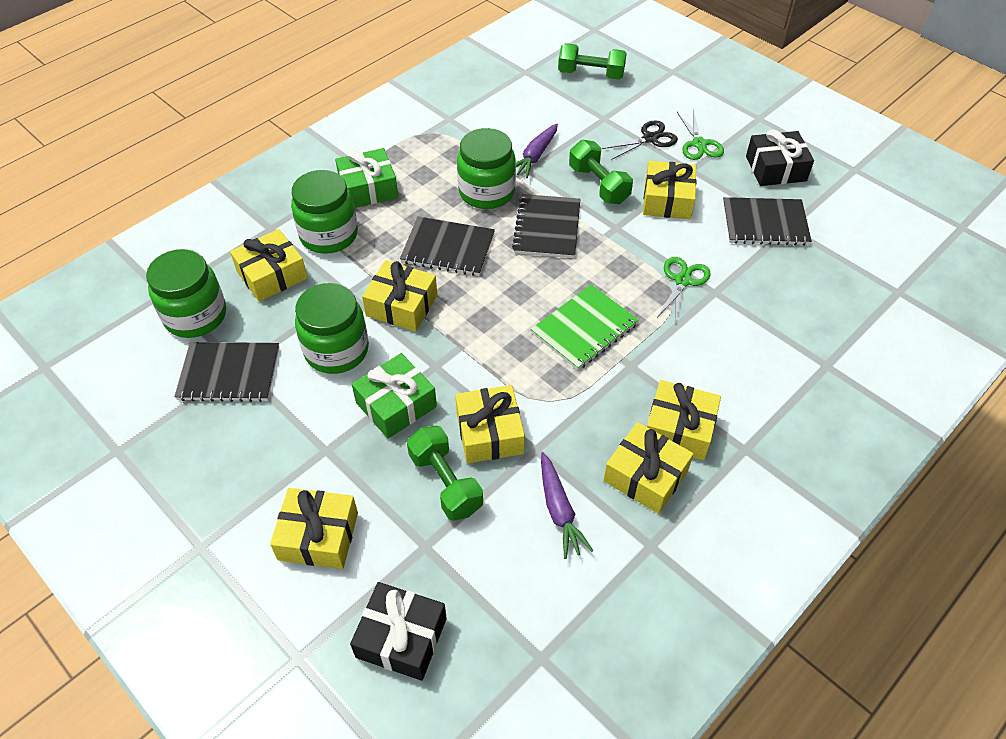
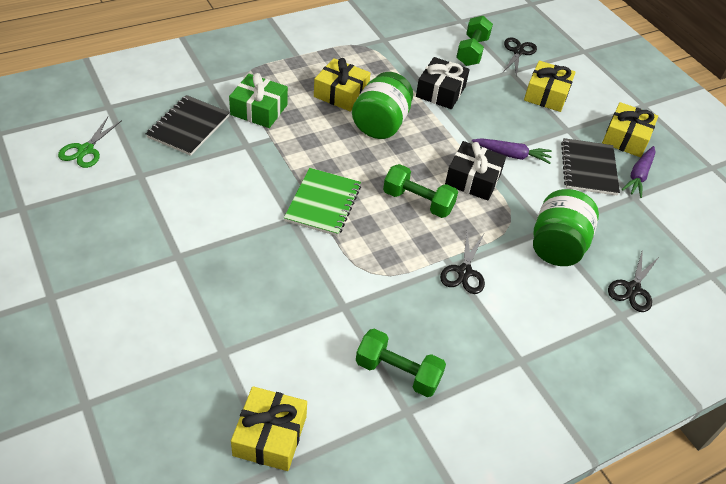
black notebook: 4 -> 2
black scissors: 1 -> 3
green gift: 2 -> 1
green jar: 4 -> 2
green scissors: 2 -> 1
yellow gift: 7 -> 4

